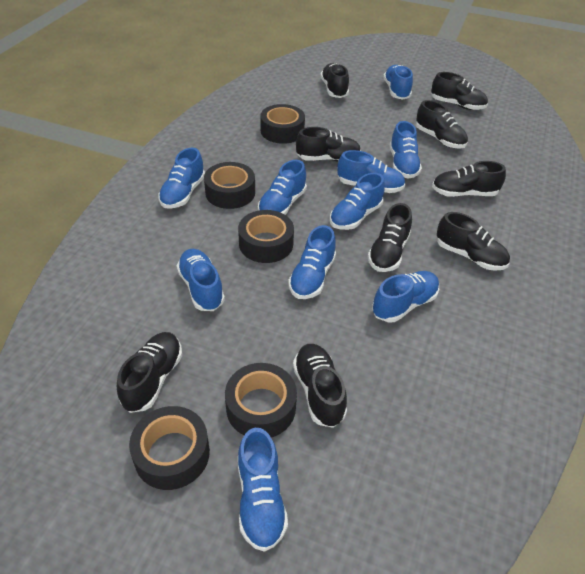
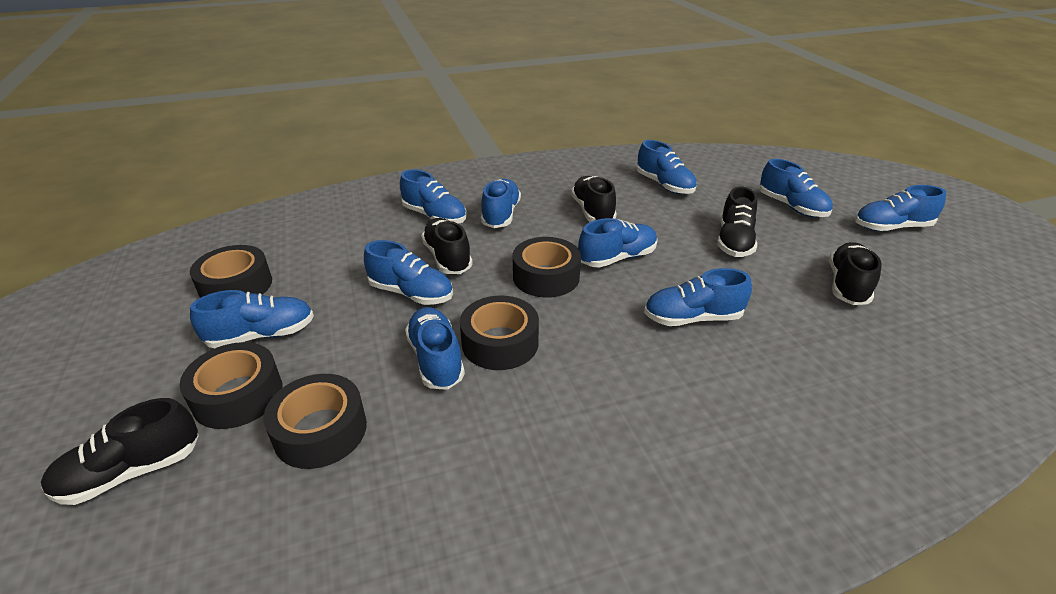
black shoe: 9 -> 5

